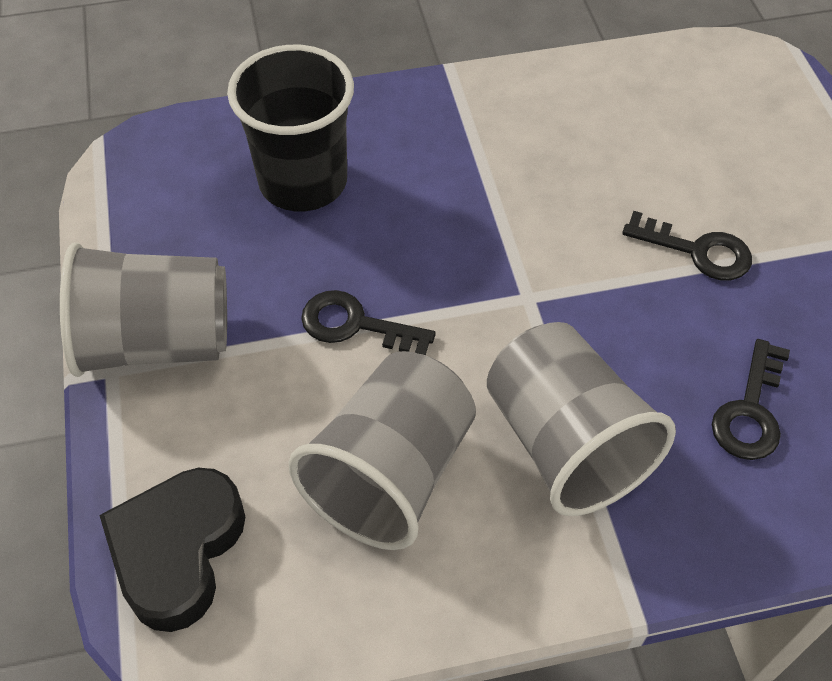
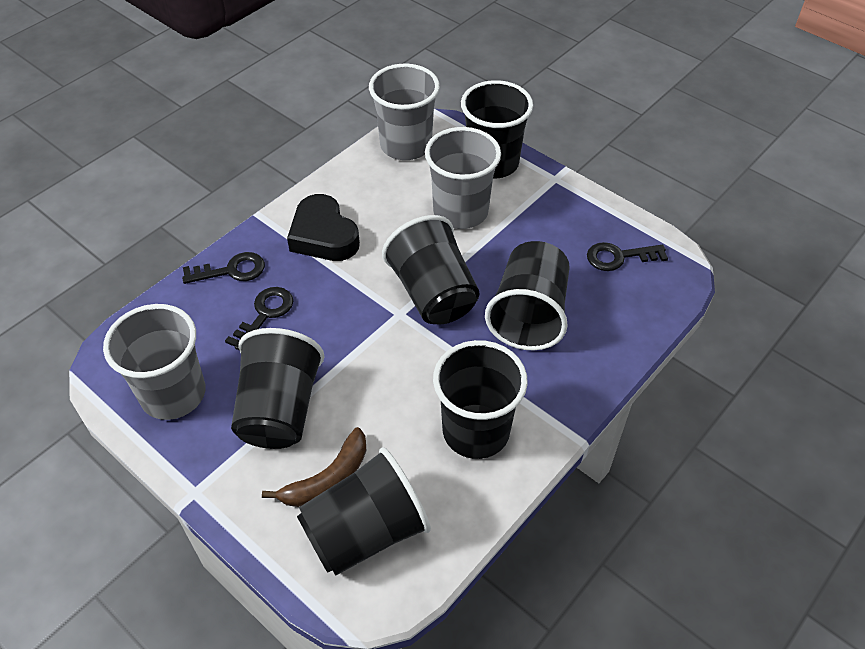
black cup: 1 -> 6
brown banana: 0 -> 1

